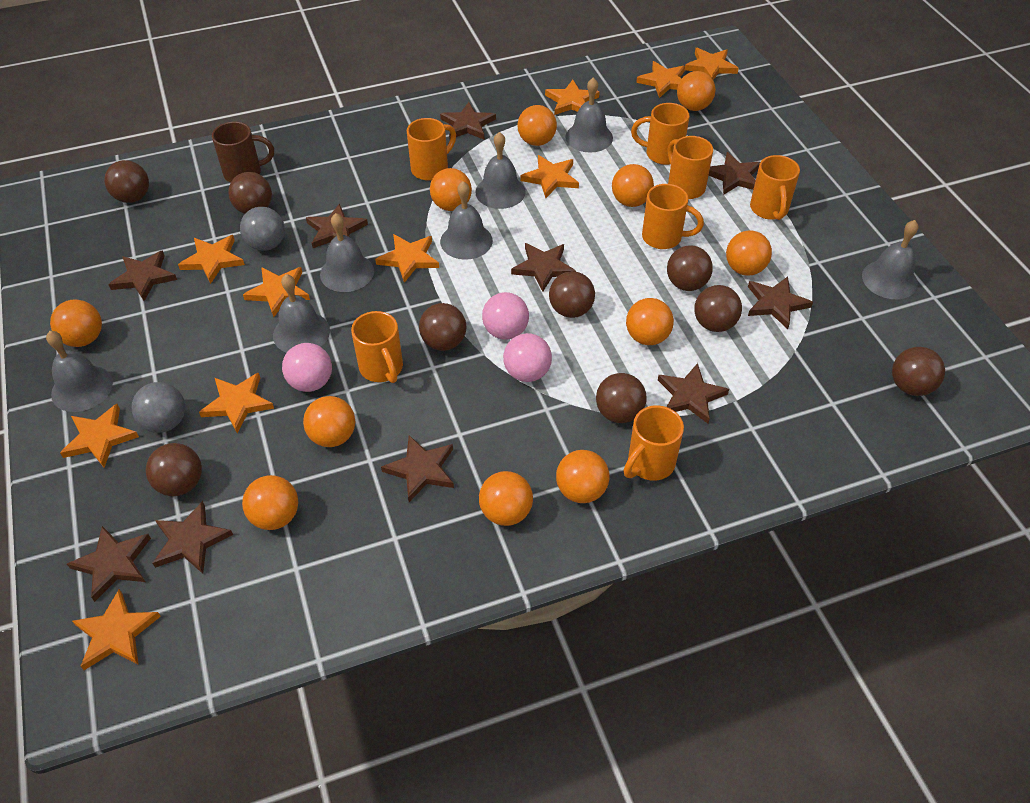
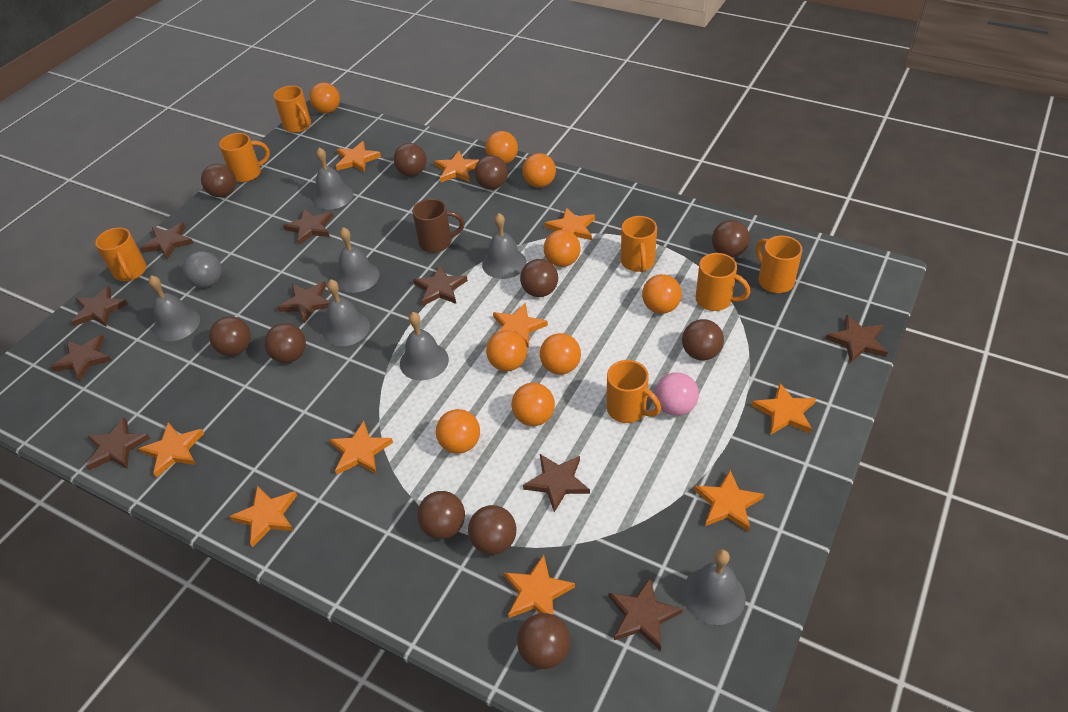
brown ball: 9 -> 11
grey ball: 2 -> 1
orange ball: 11 -> 9
pink ball: 3 -> 1

